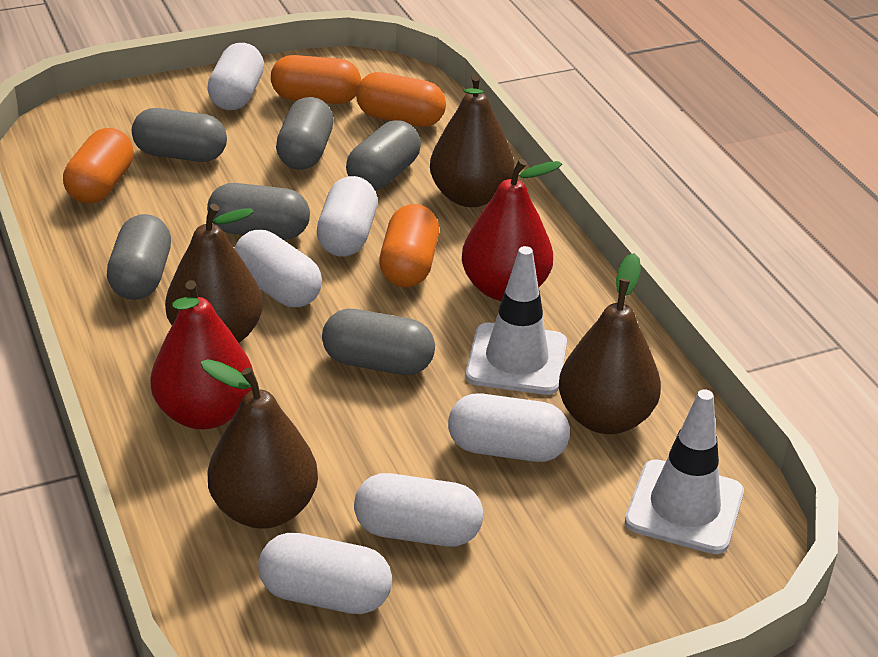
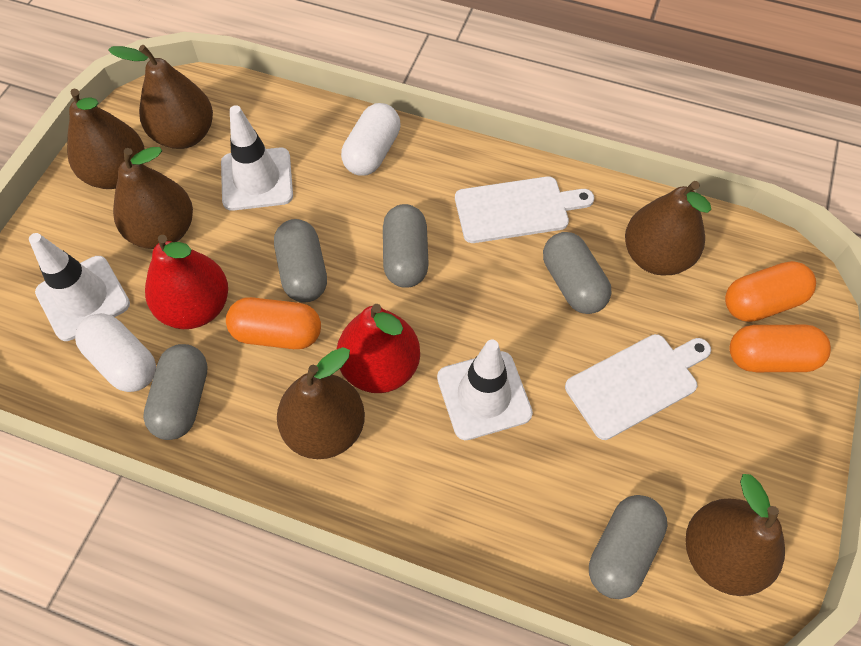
brown pear: 4 -> 6
grey capsule: 6 -> 5
orange capsule: 4 -> 3
white capsule: 6 -> 2
white cutting board: 0 -> 2
white traffic cone: 2 -> 3

